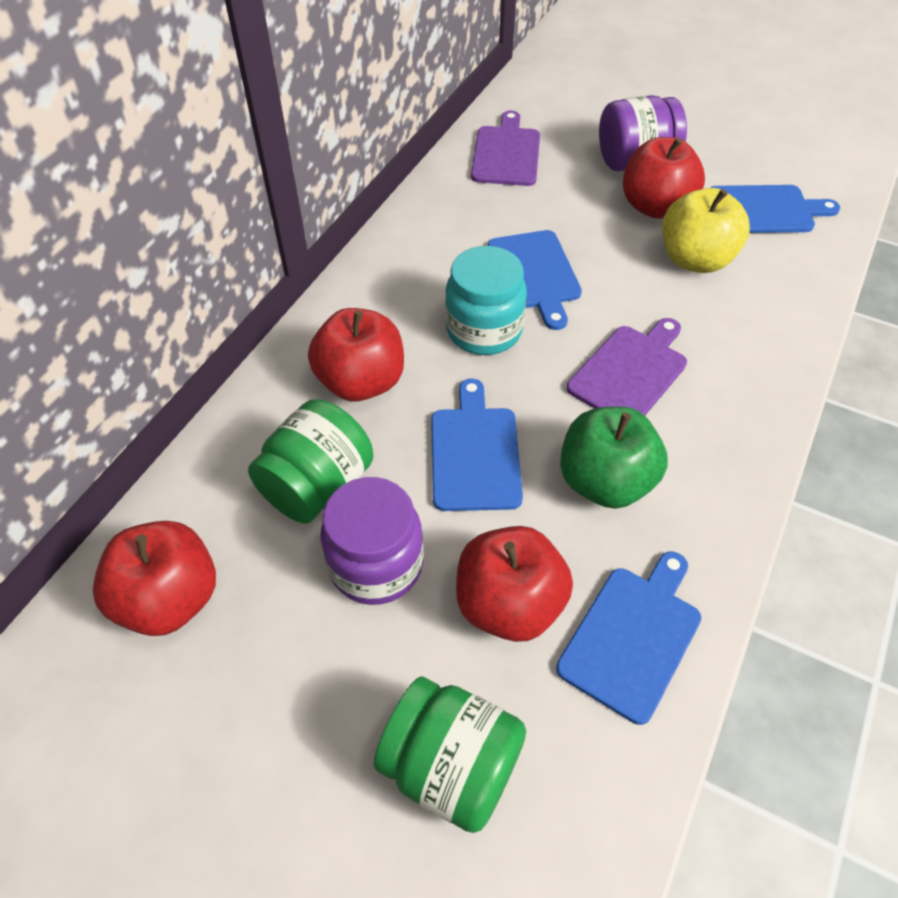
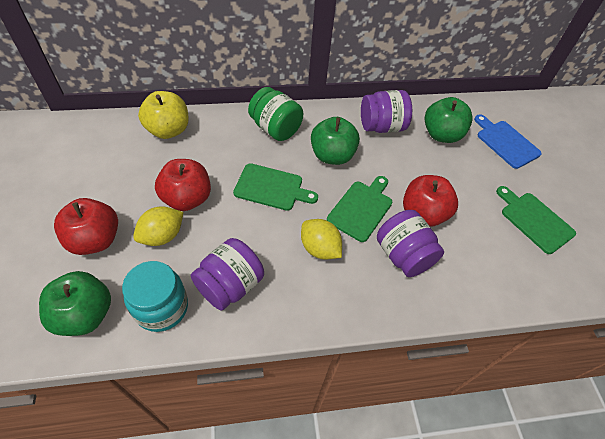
blue cutting board: 4 -> 1
green apple: 1 -> 3
green cutting board: 0 -> 3
green jar: 2 -> 1
purple cutting board: 2 -> 0
purple jar: 2 -> 3
red apple: 4 -> 3
yellow lemon: 0 -> 2

